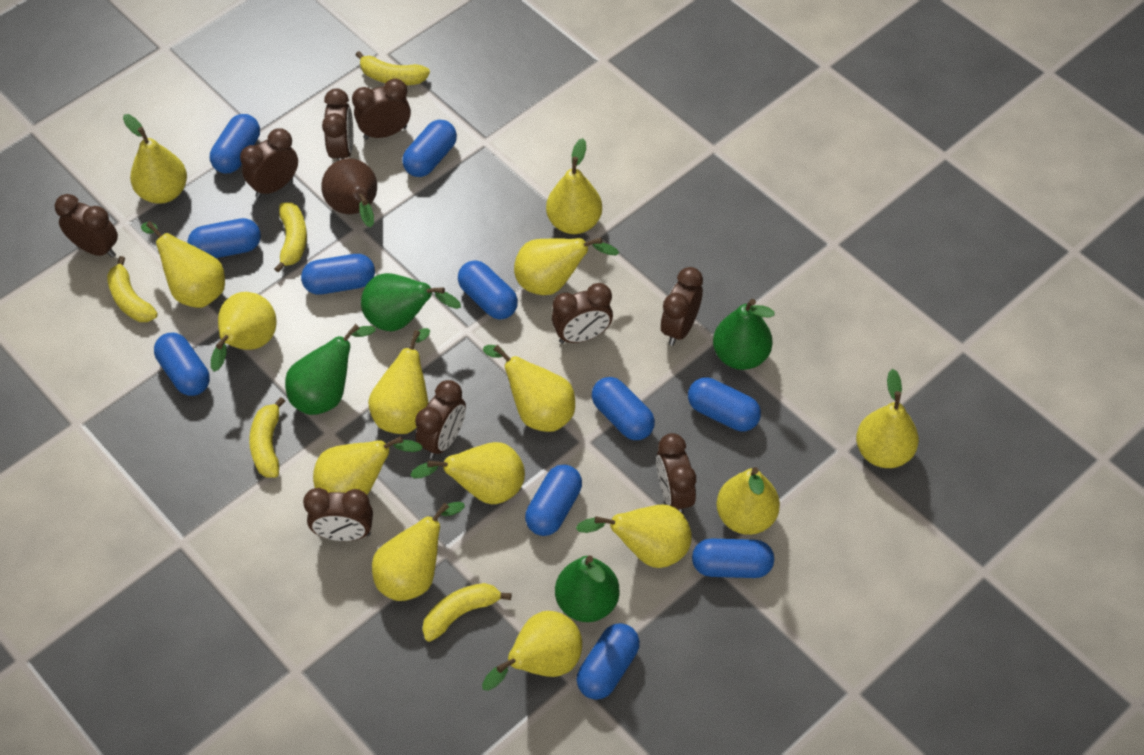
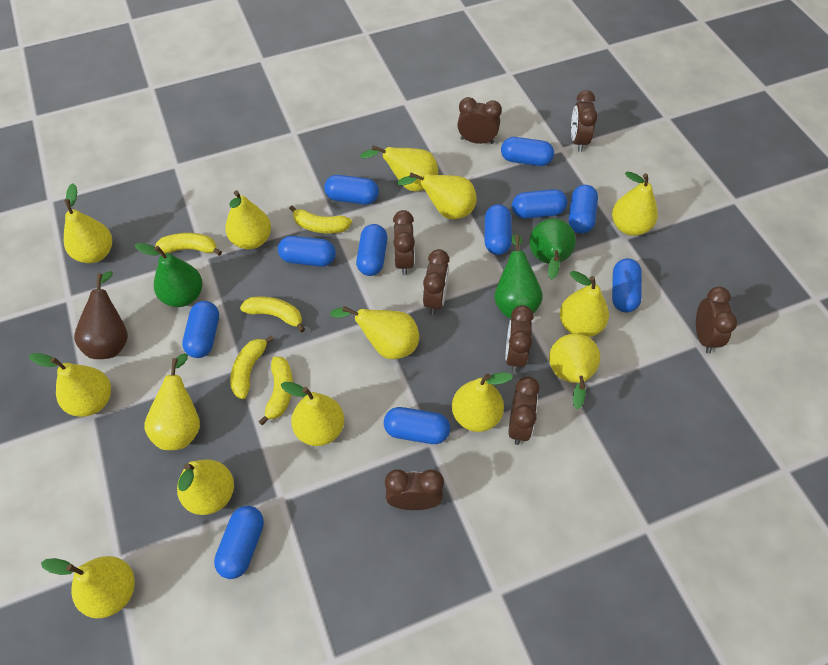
brown clock: 9 -> 8
green pear: 4 -> 3

